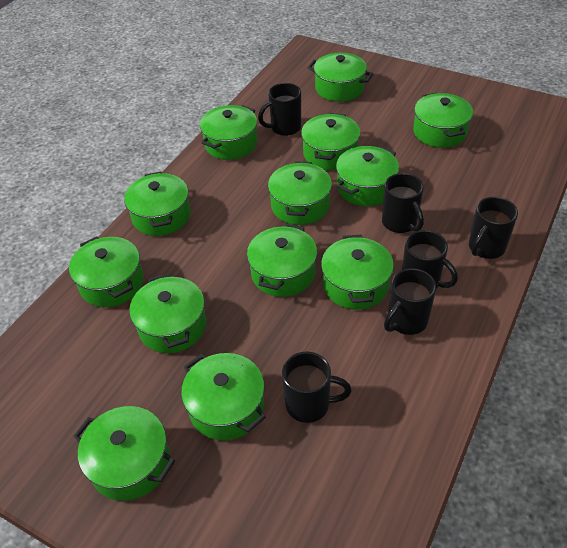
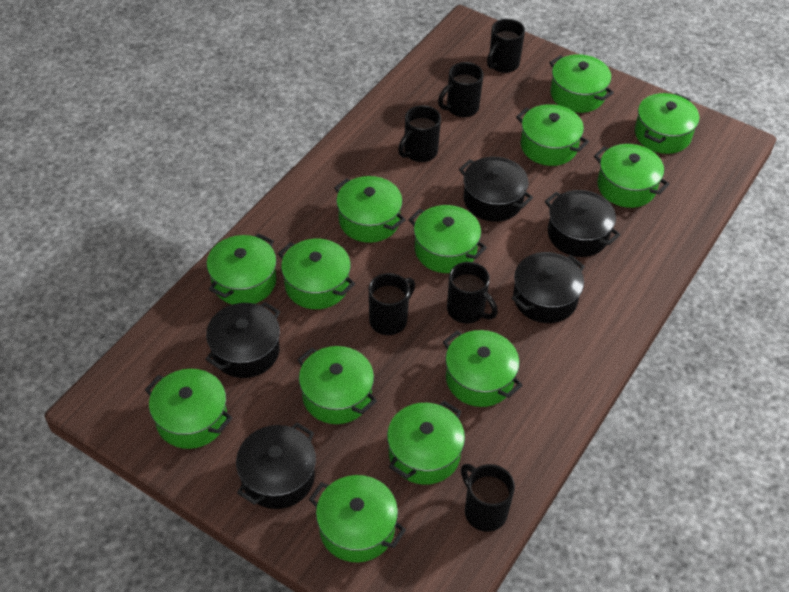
black pot: 0 -> 5

